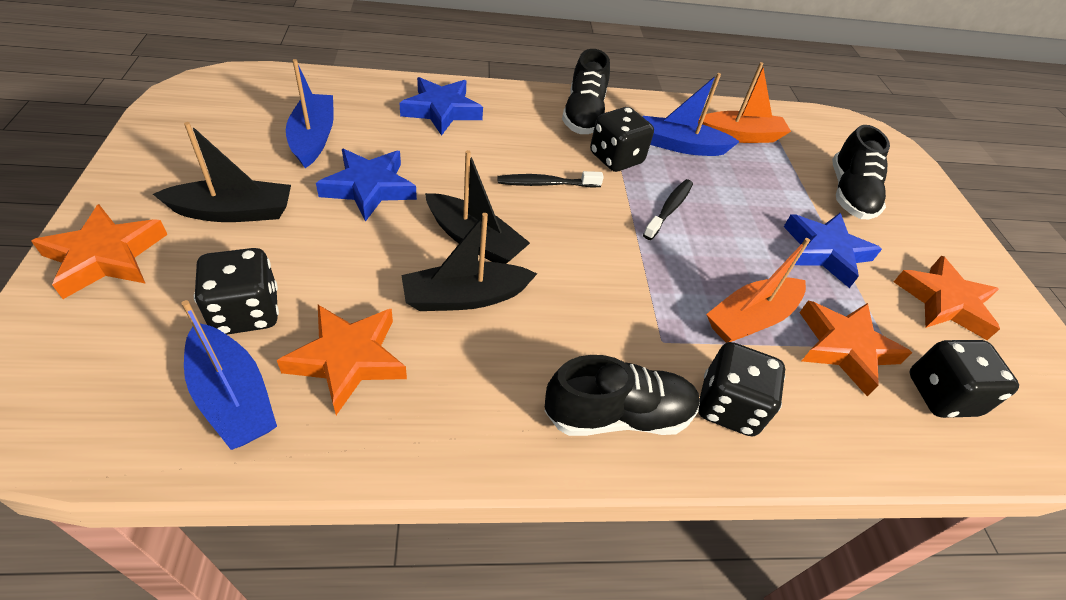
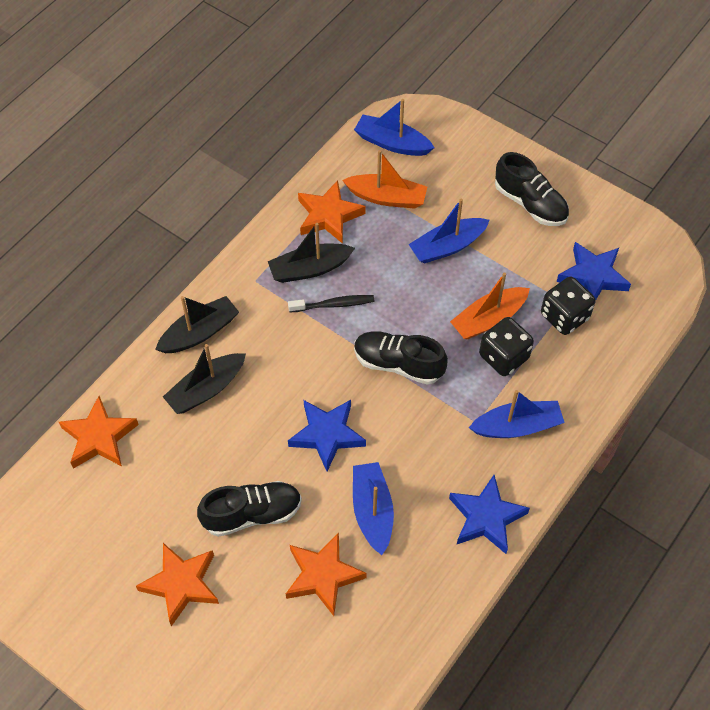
black dice: 4 -> 2
black toothbrush: 2 -> 1
blue boat: 3 -> 4

